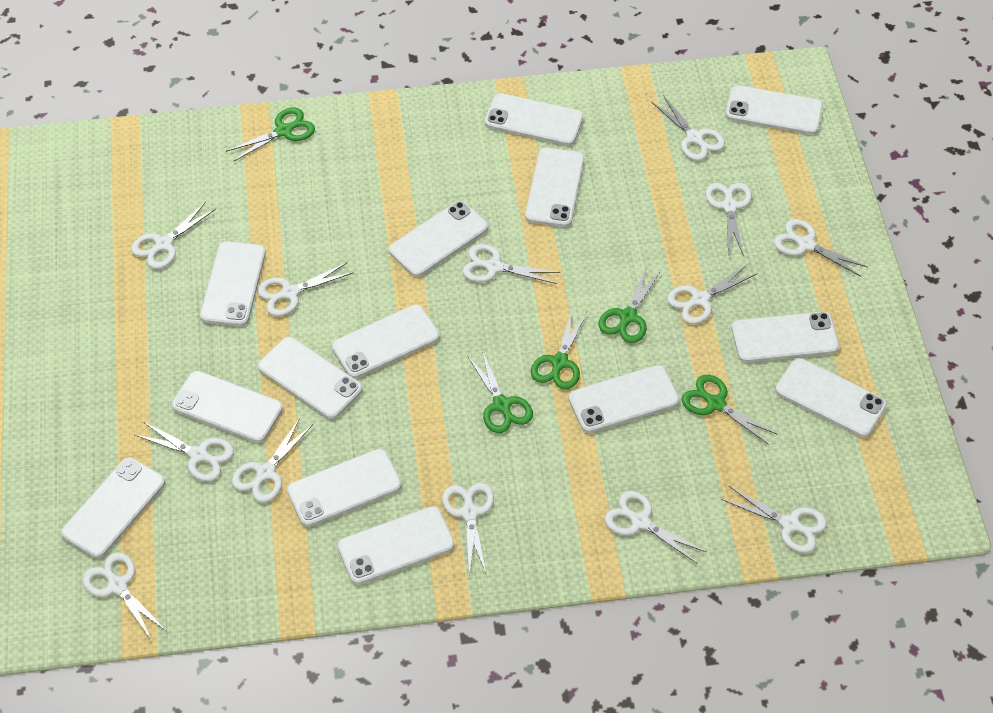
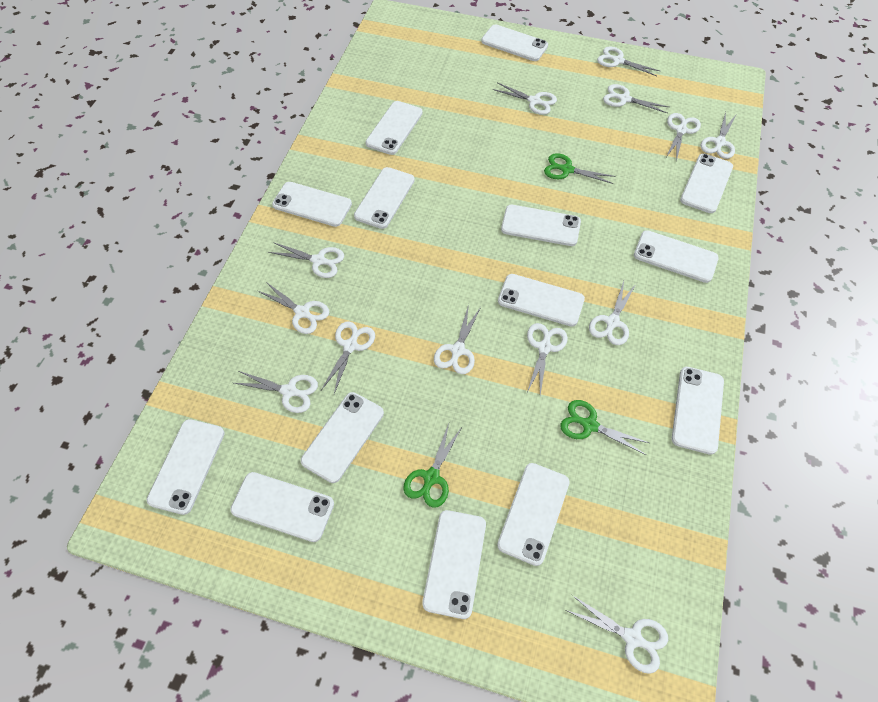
green scissors: 5 -> 3

